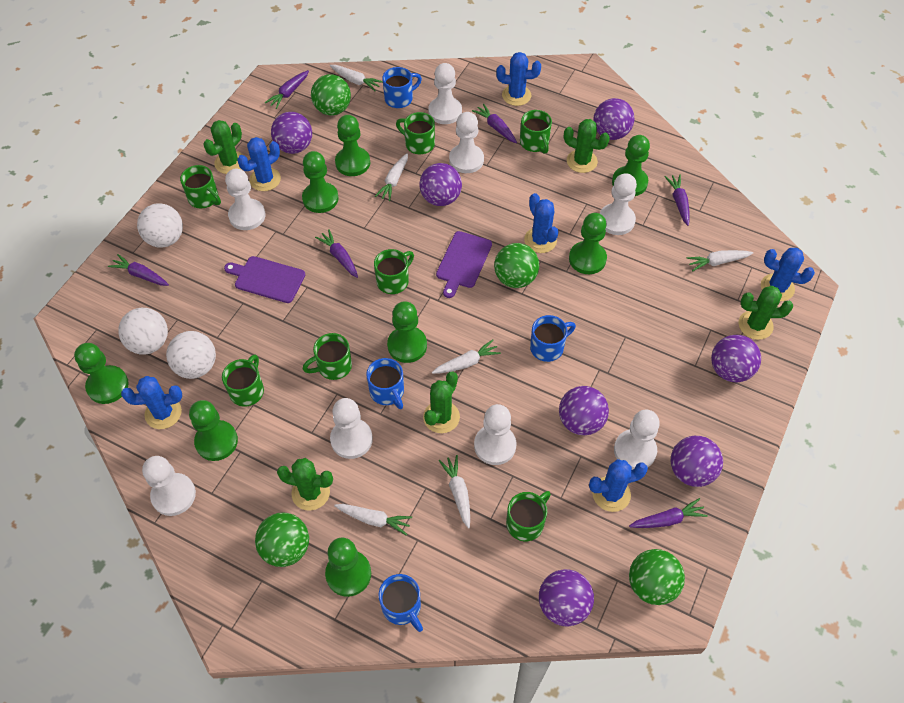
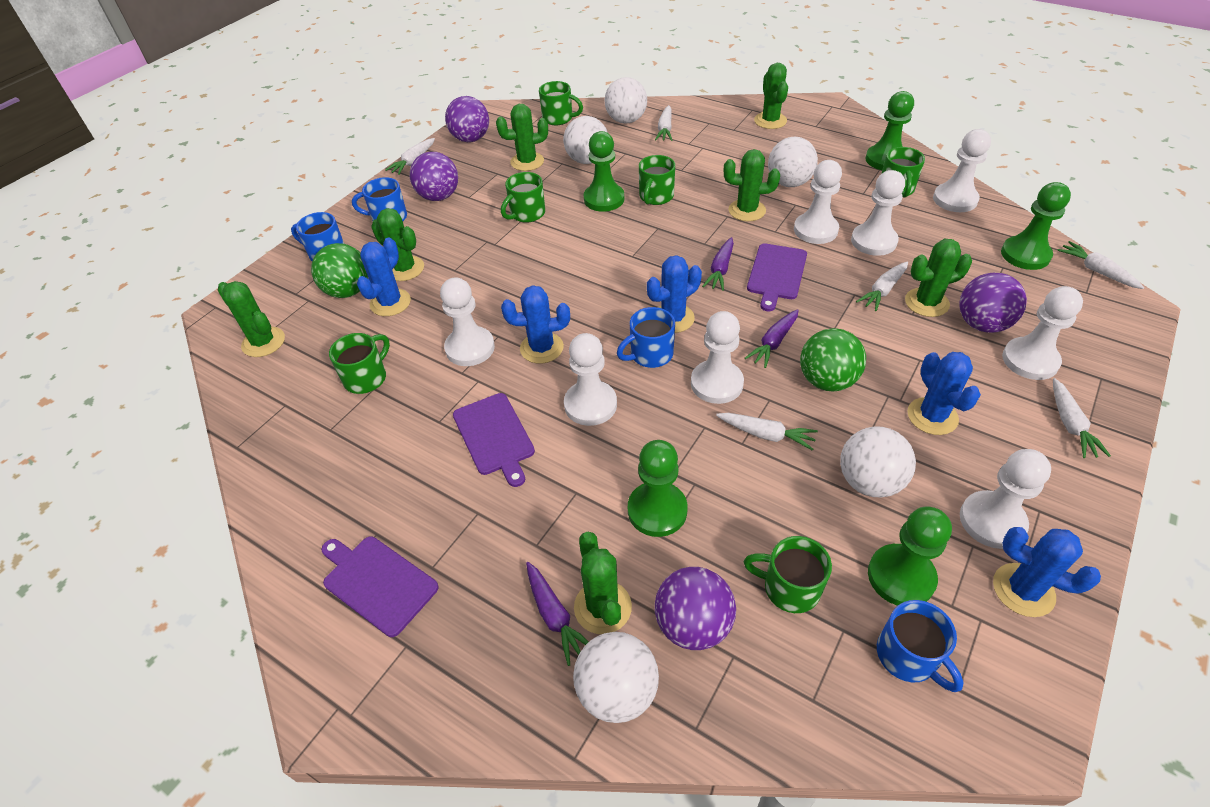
blue cactus: 6 -> 5
green ball: 4 -> 2
green cactus: 5 -> 7
green mug: 7 -> 6
green pawn: 8 -> 5
purple ball: 7 -> 4
purple carrot: 6 -> 3
purple cutting board: 2 -> 3
white ball: 3 -> 5

